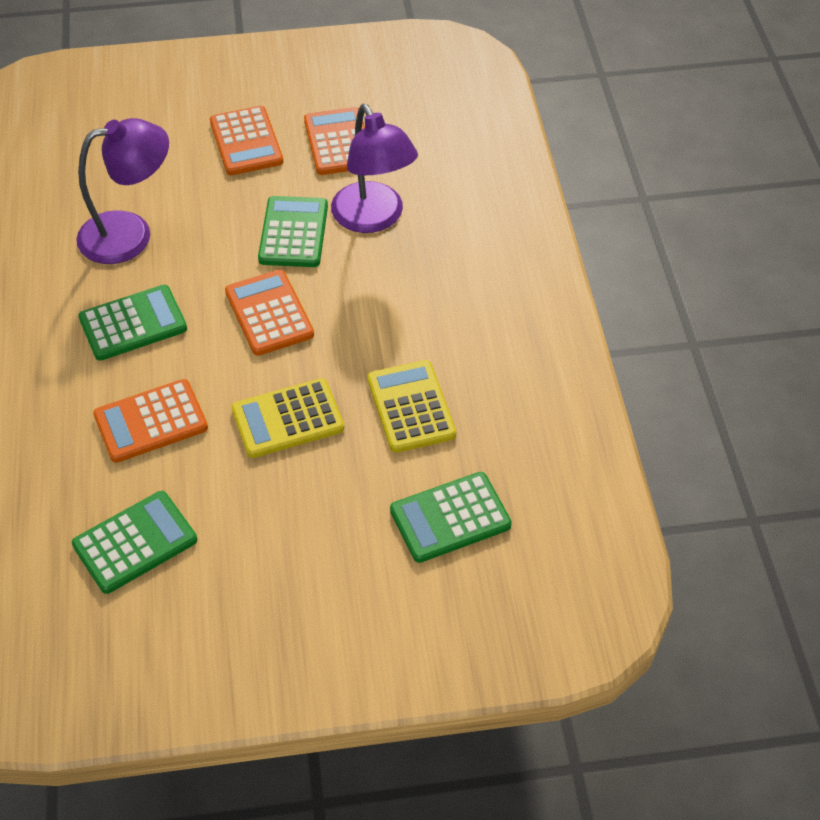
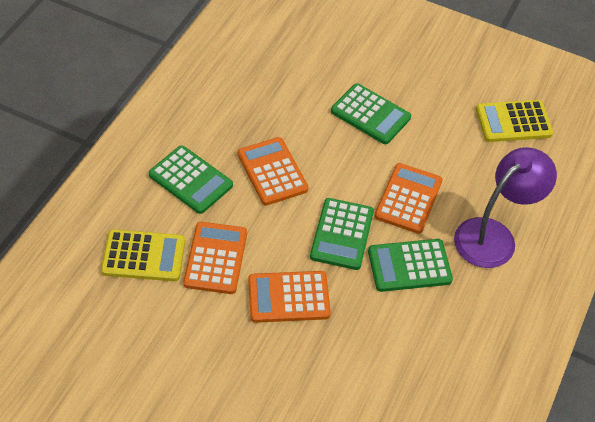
purple lamp: 2 -> 1

